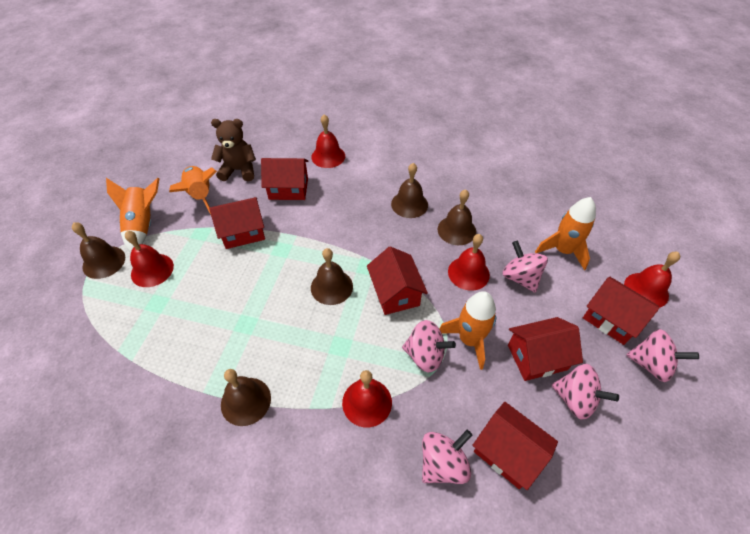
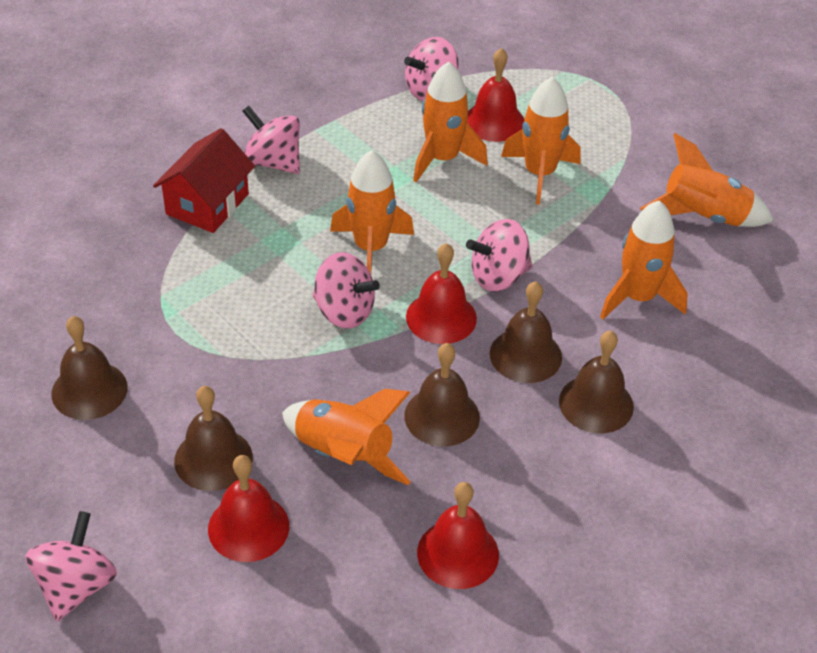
brown teddy bear: 1 -> 0
orange rocket: 4 -> 6
red bell: 5 -> 4
red house: 6 -> 1

